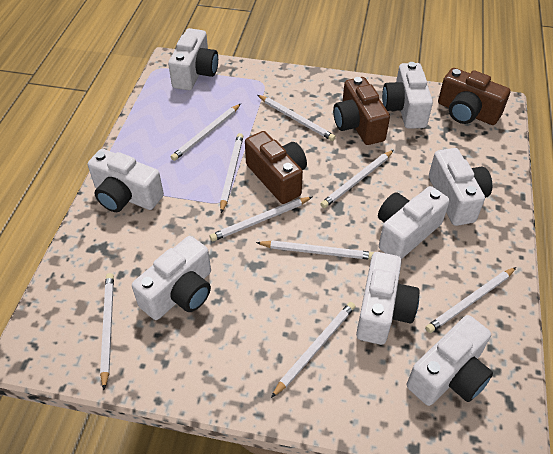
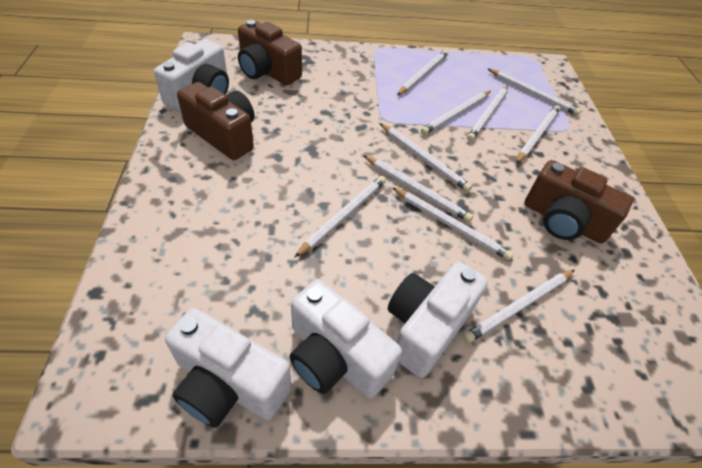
white camera: 8 -> 4
white pencil: 9 -> 10

